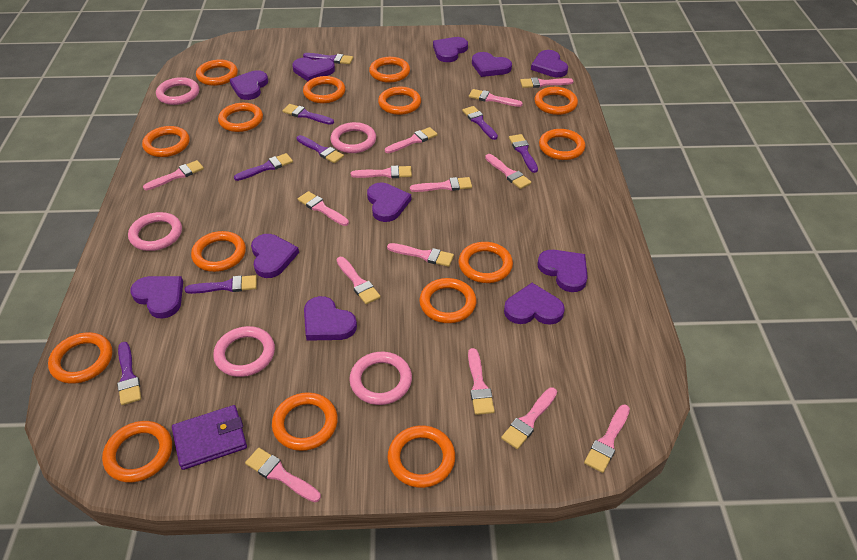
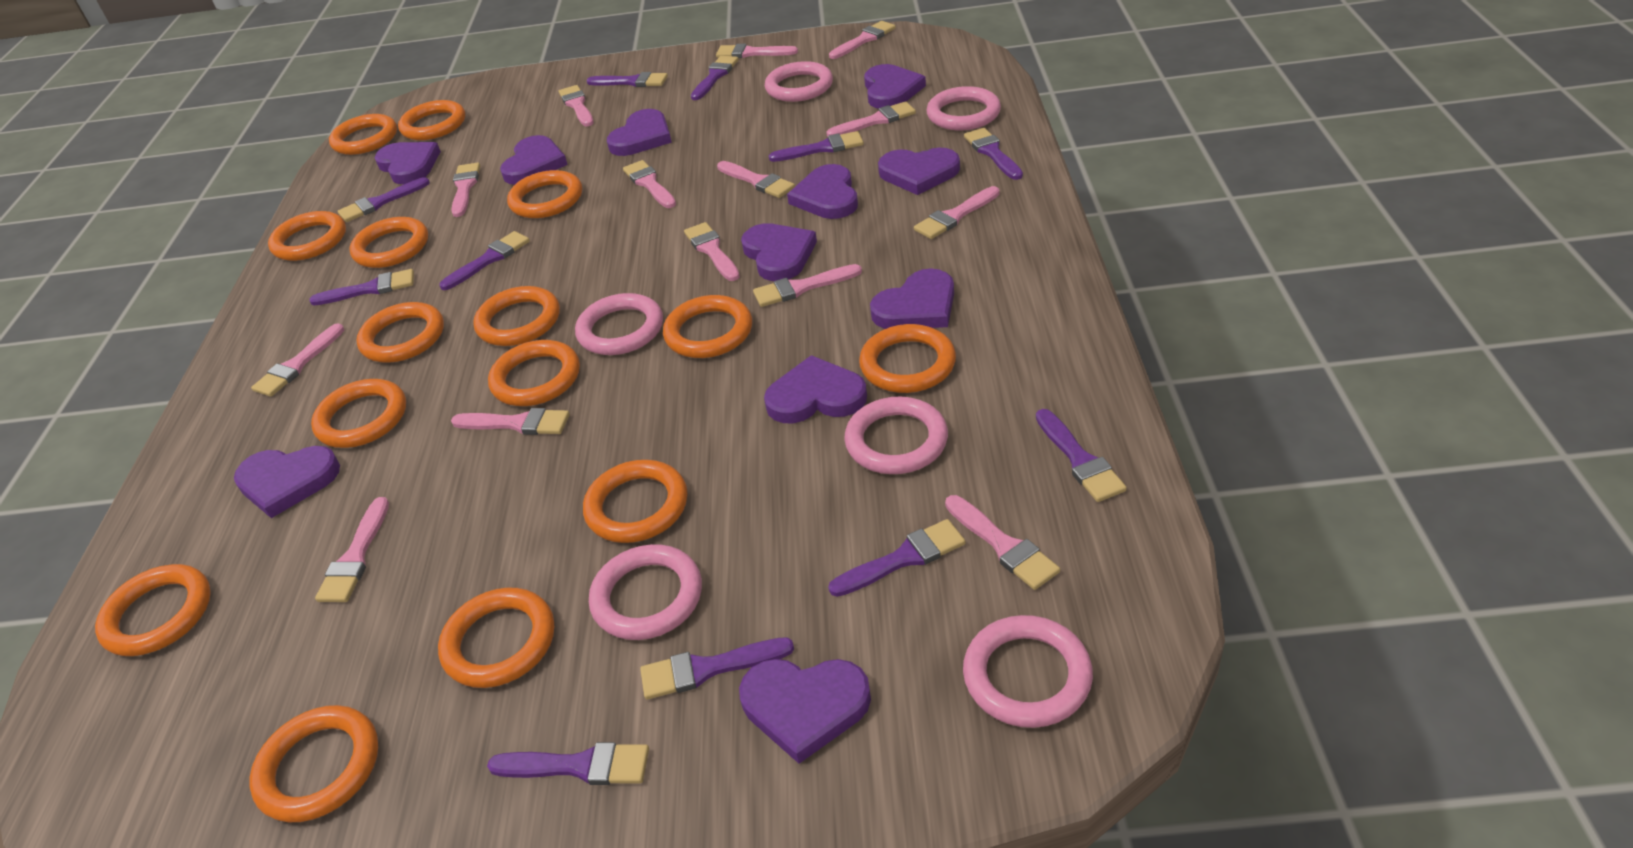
pink ring: 5 -> 6
purple brush: 8 -> 11
purple wallet: 1 -> 0

